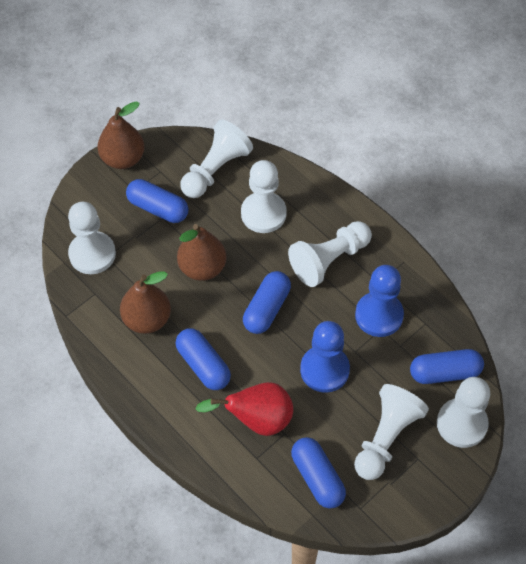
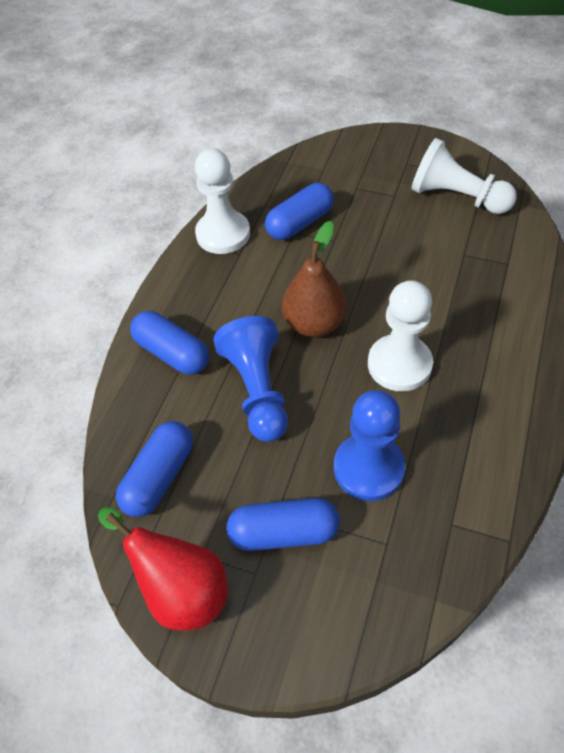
blue capsule: 5 -> 4
brown pear: 3 -> 1
white pawn: 6 -> 3

